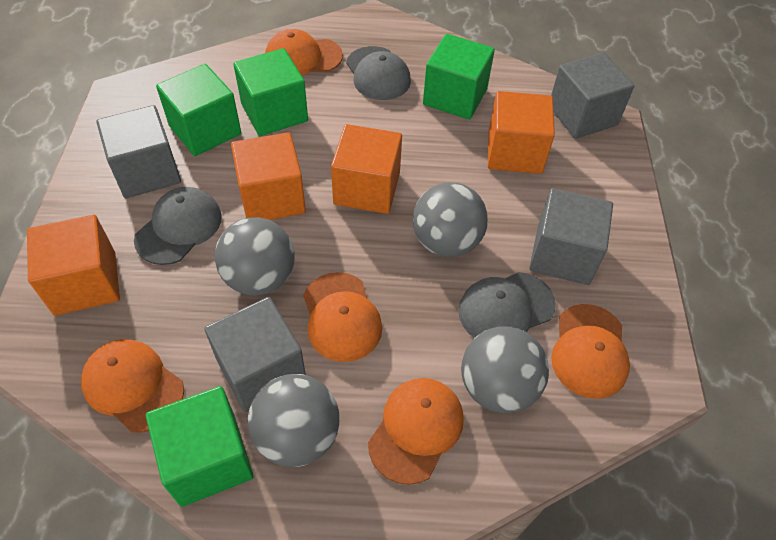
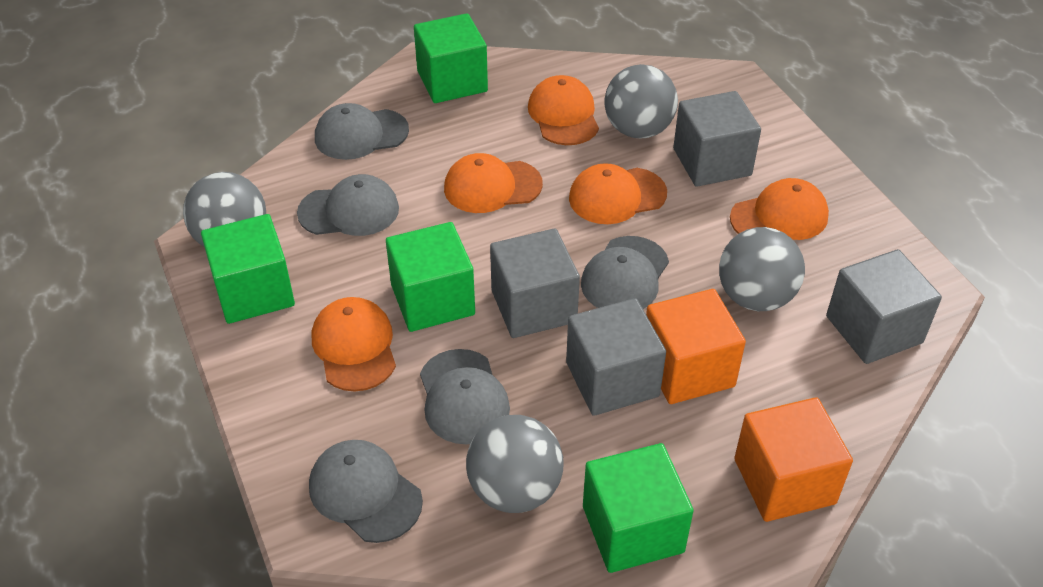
grey cap: 3 -> 5
orange cube: 4 -> 2

